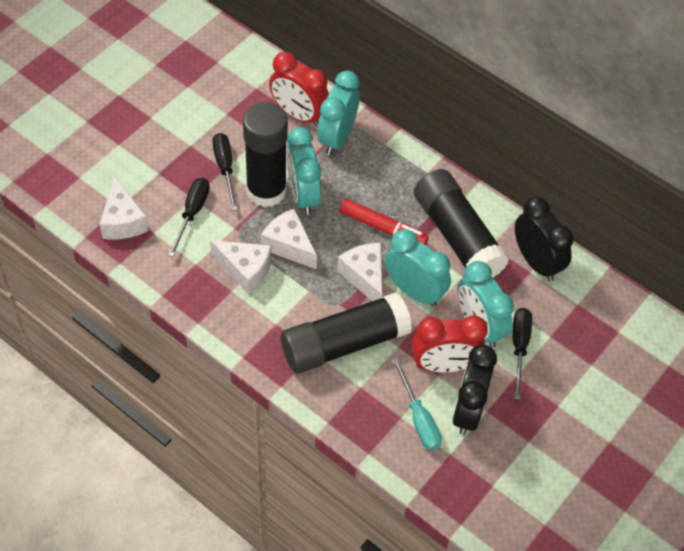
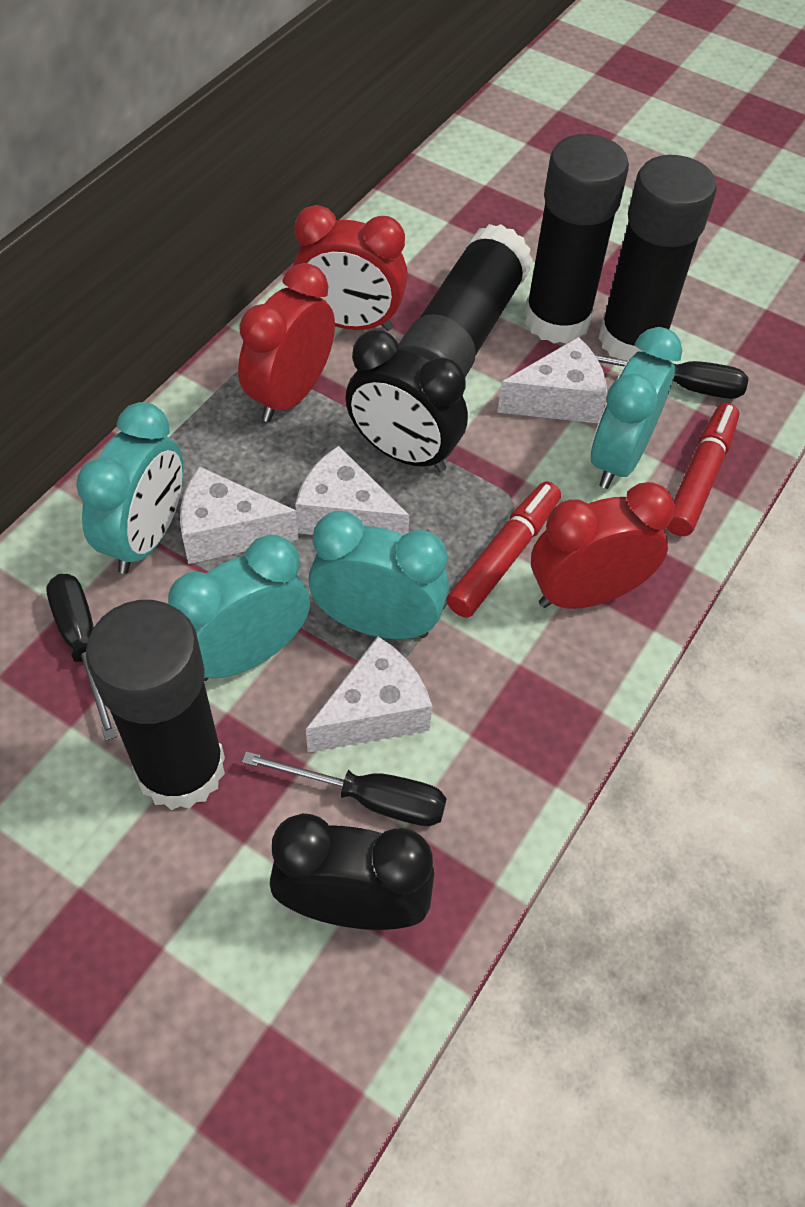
black glue stick: 3 -> 4
red clock: 2 -> 3
red marker: 1 -> 2
turquoise screwdriver: 1 -> 0

